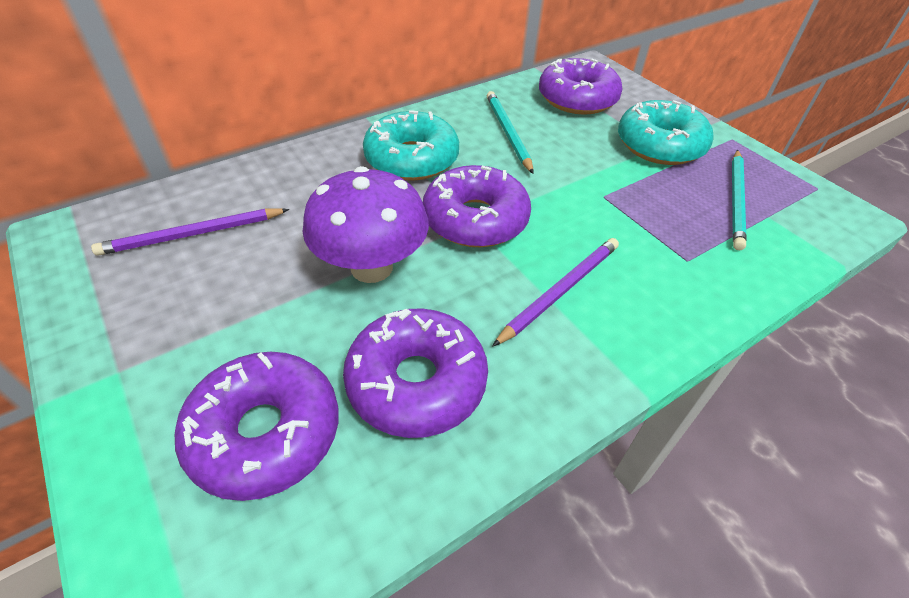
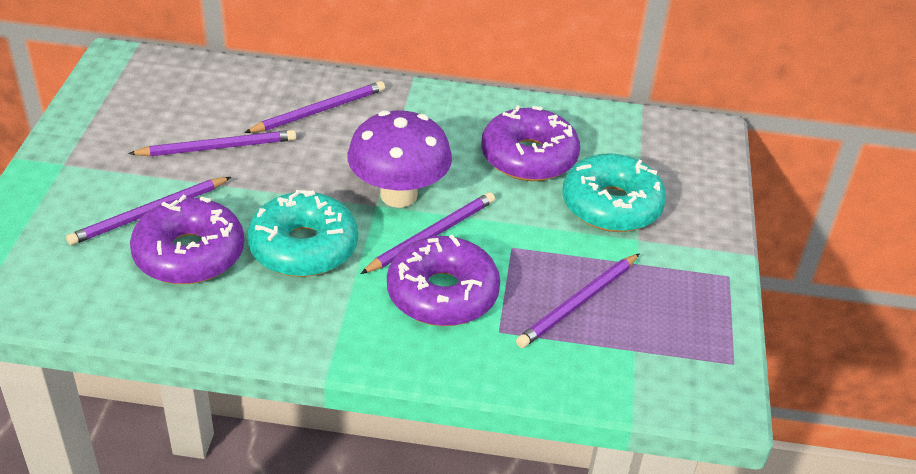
purple donut: 4 -> 3
purple pencil: 2 -> 5
turquoise pencil: 2 -> 0

